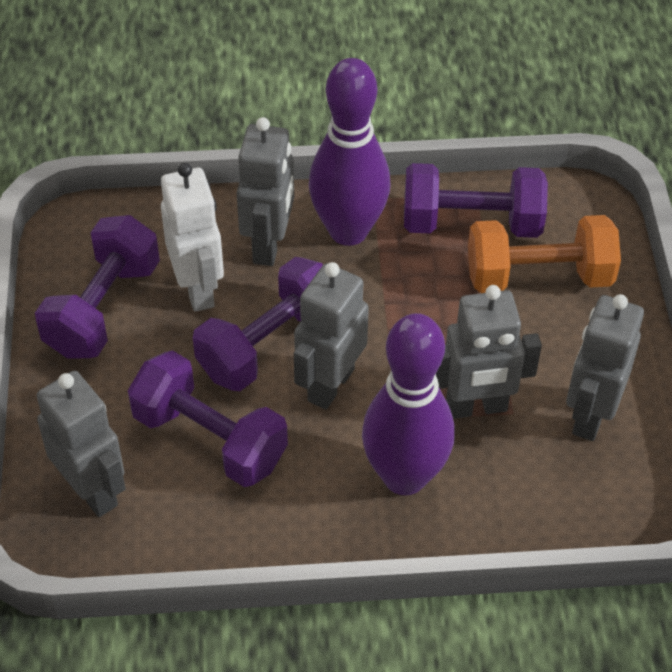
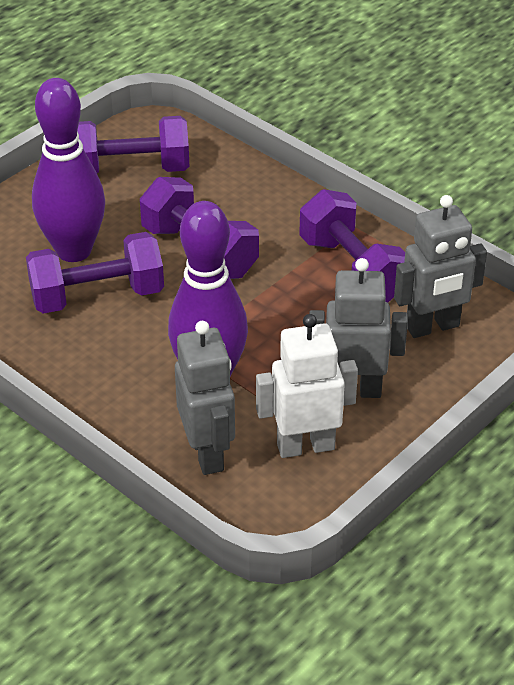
grey robot: 5 -> 3
orange dumbbell: 1 -> 0

